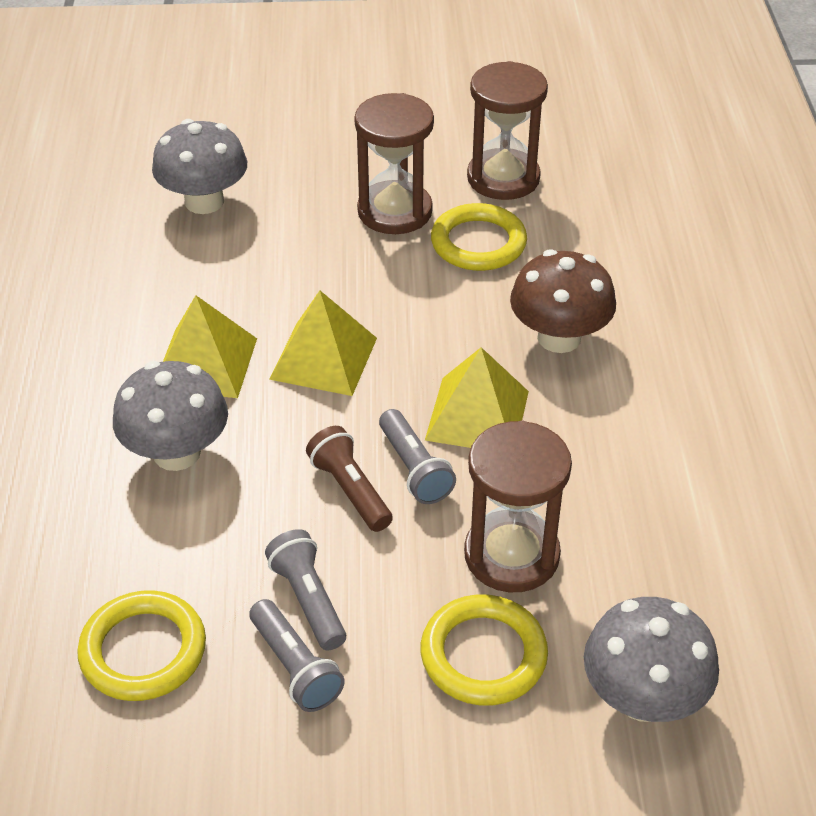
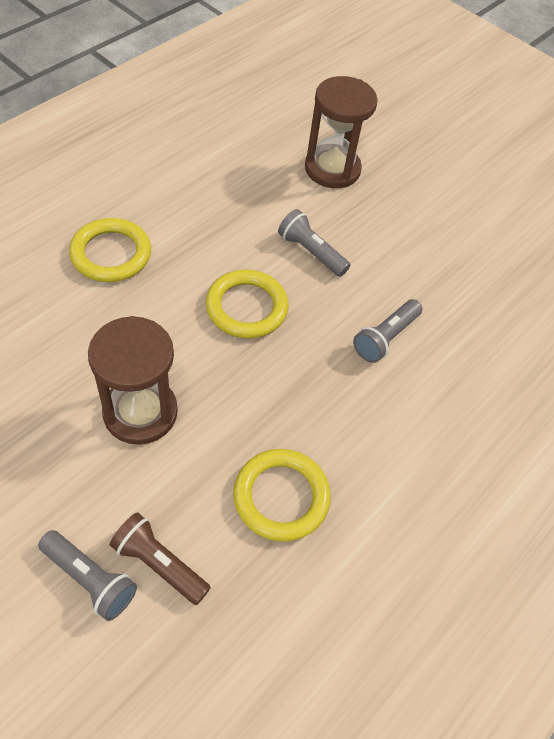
brown hourglass: 3 -> 2
brown mushroom: 1 -> 0
grey mushroom: 3 -> 0
yellow pyramid: 3 -> 0

